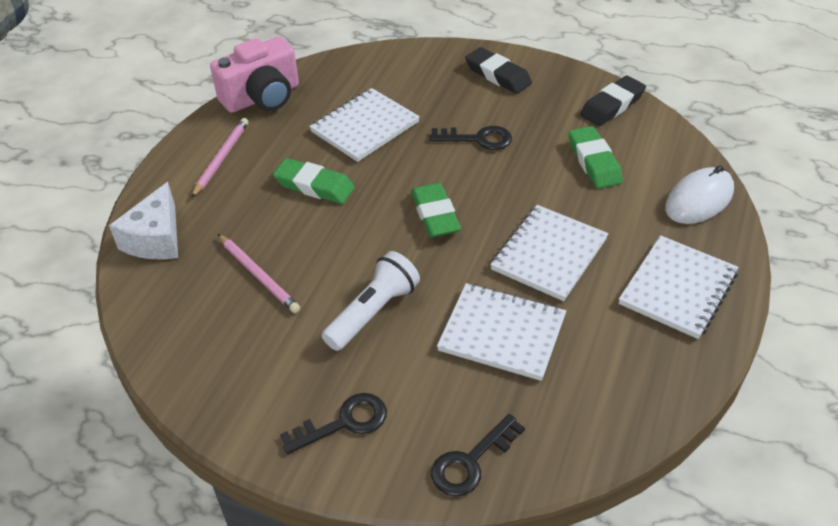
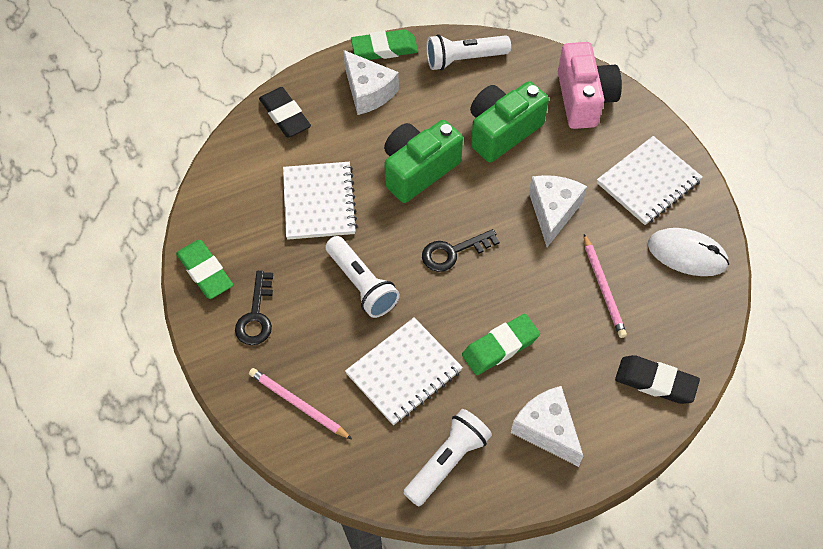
black key: 3 -> 2
green camera: 0 -> 2
white cheese: 1 -> 3
white flashlight: 1 -> 3
white notebook: 4 -> 3

